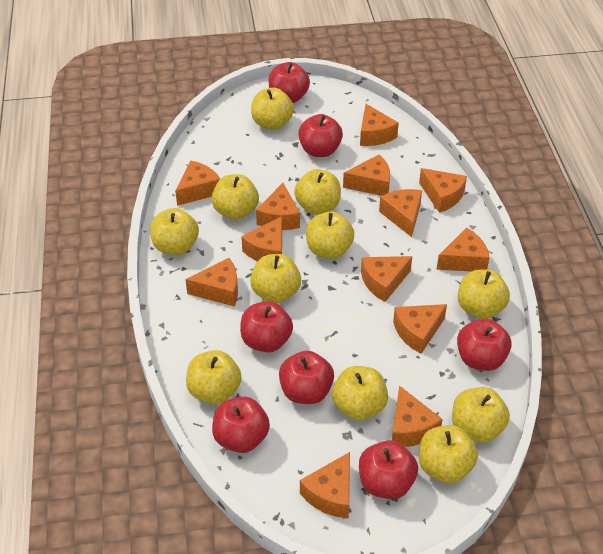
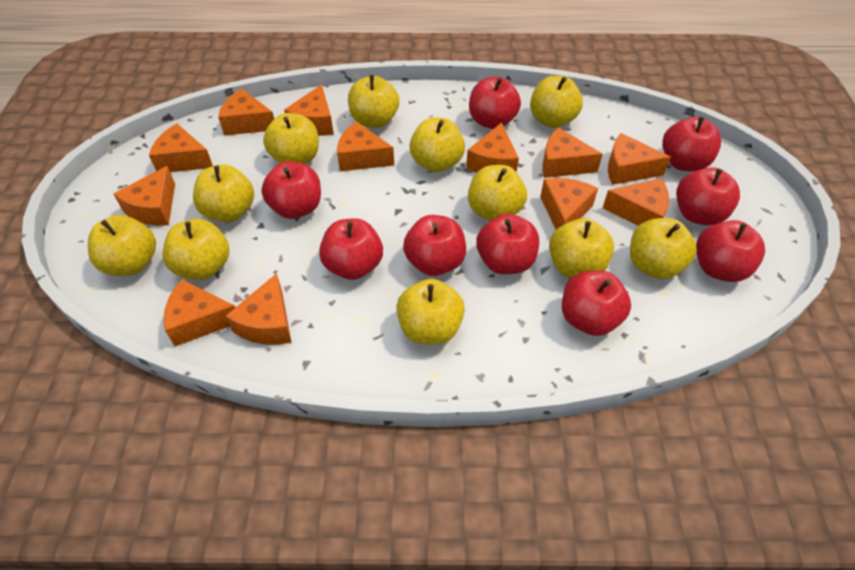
orange cheese: 13 -> 12
red apple: 7 -> 9

